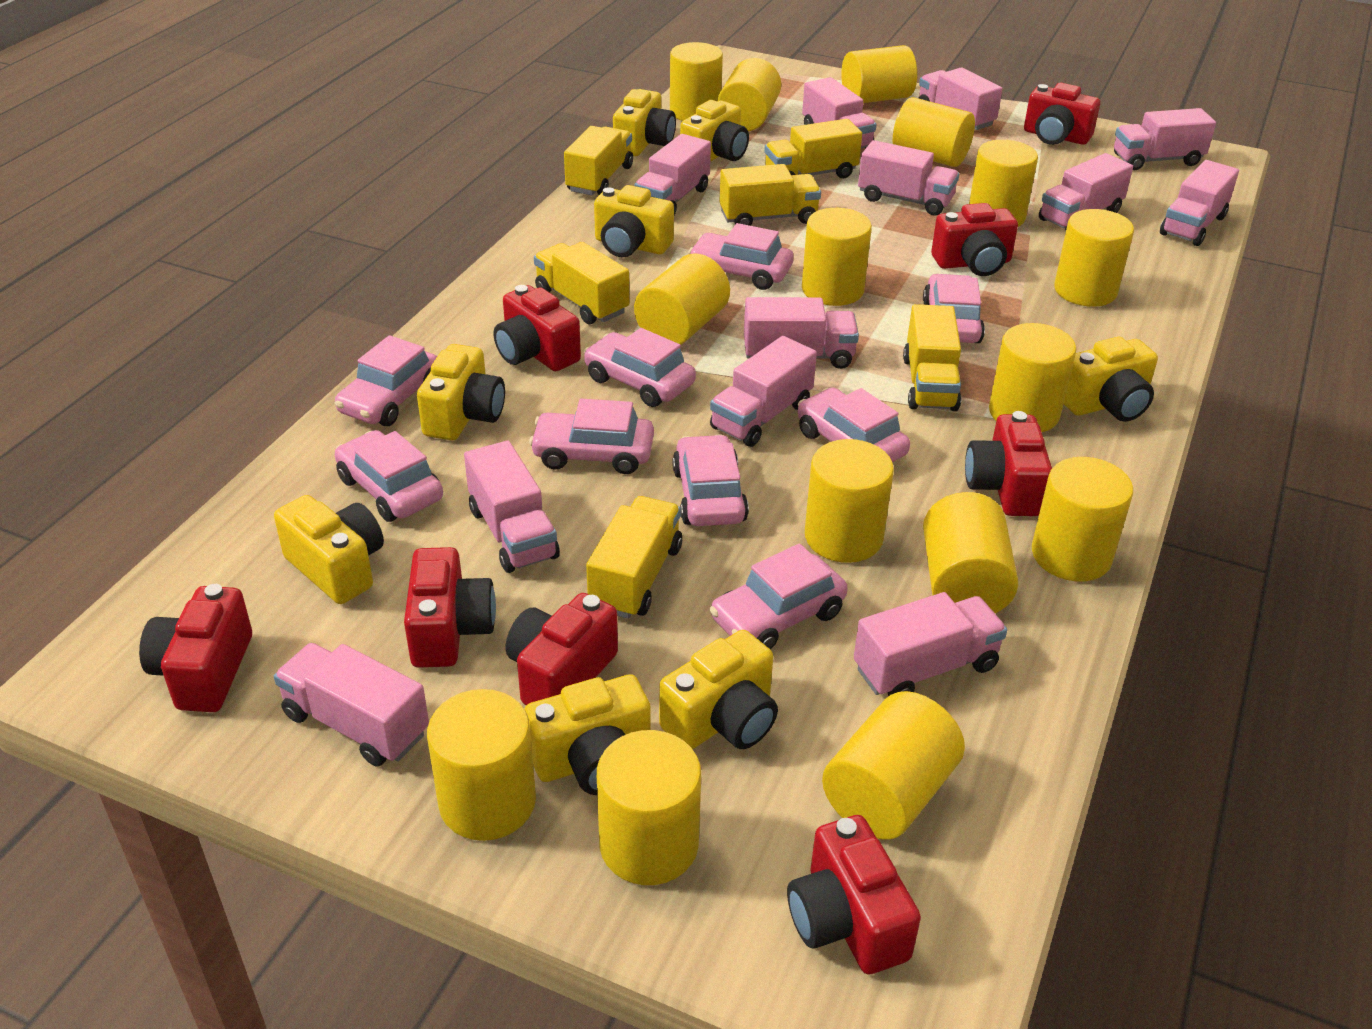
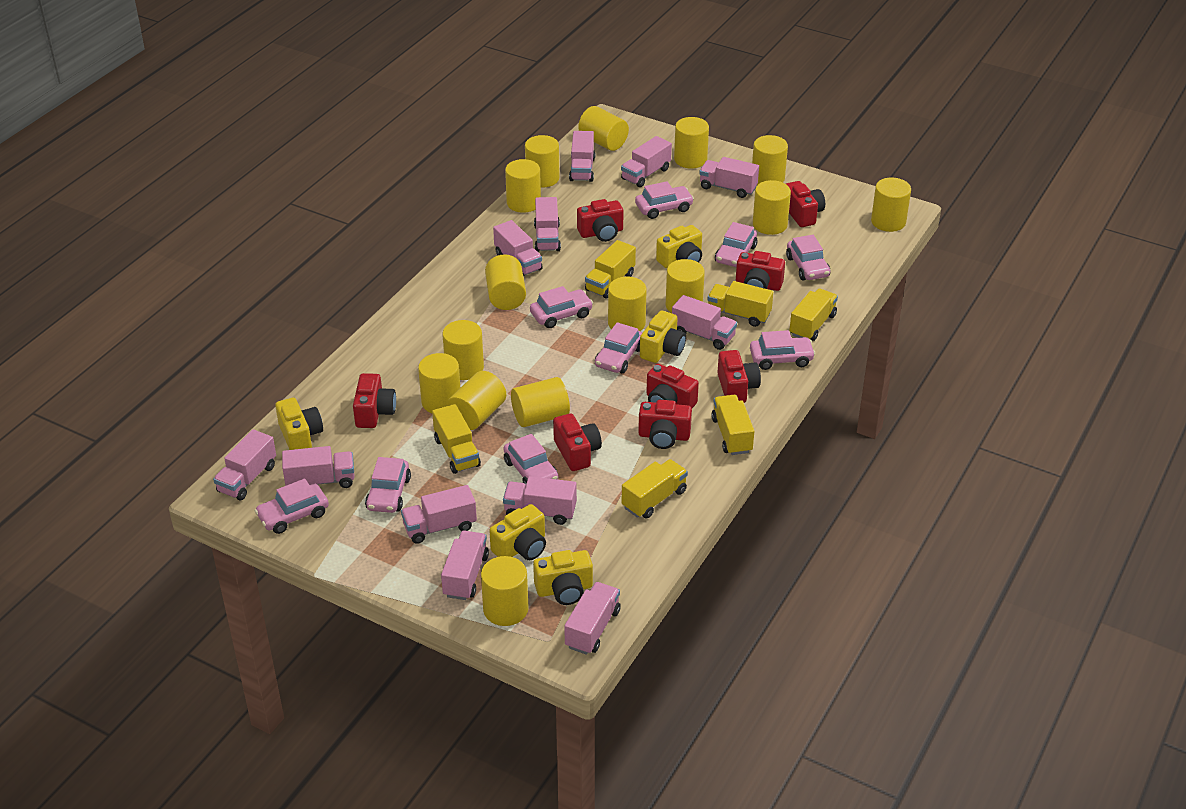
yellow camera: 8 -> 5

